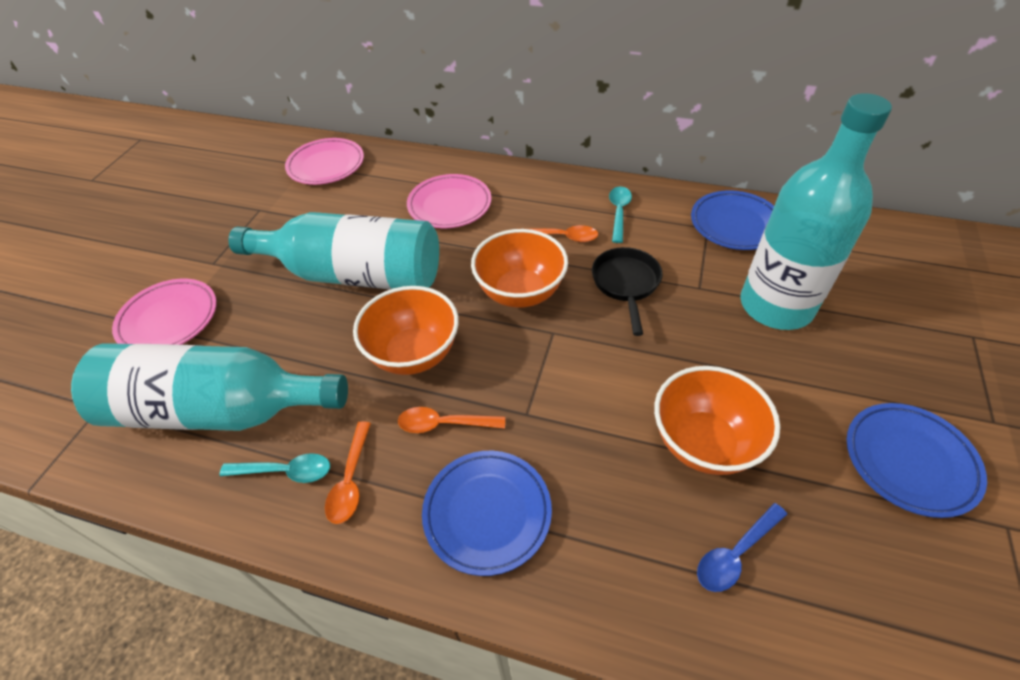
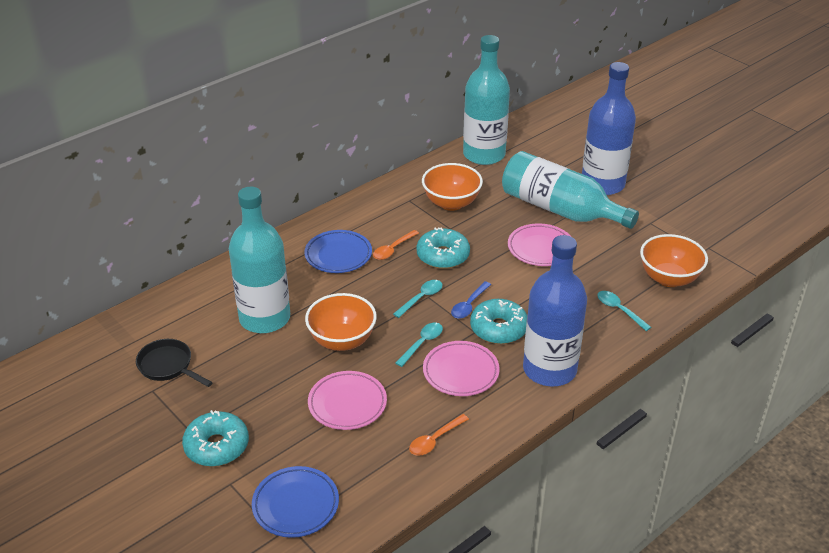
blue bottle: 0 -> 2
blue plate: 3 -> 2
orange spoon: 3 -> 2
turquoise donut: 0 -> 3
turquoise spoon: 2 -> 3

